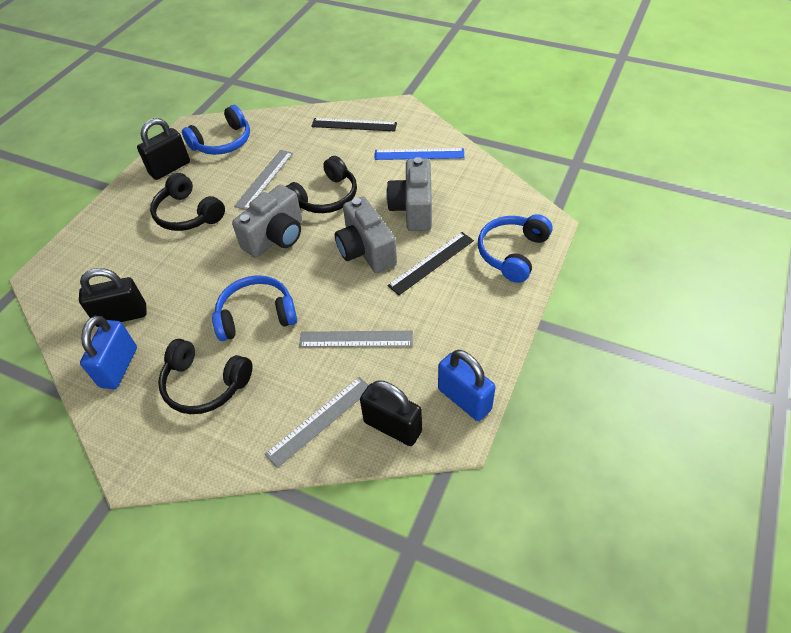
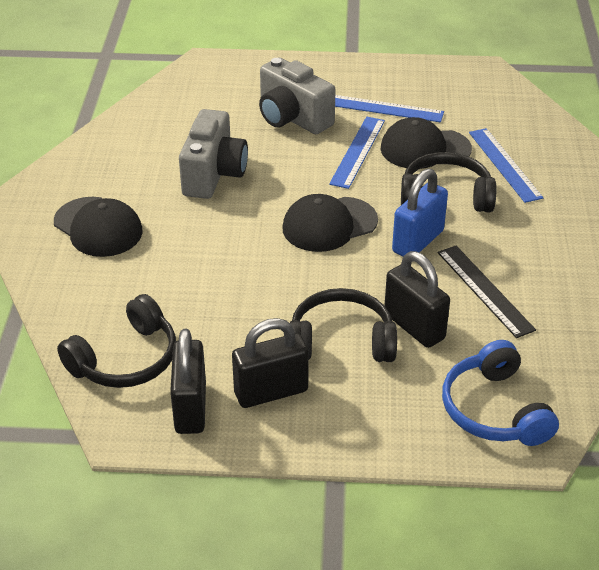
black cap: 0 -> 3
black ruler: 2 -> 1
blue headphones: 3 -> 1
blue padlock: 2 -> 1
blue ruler: 1 -> 3
grey camera: 3 -> 2
grey ruler: 3 -> 0

